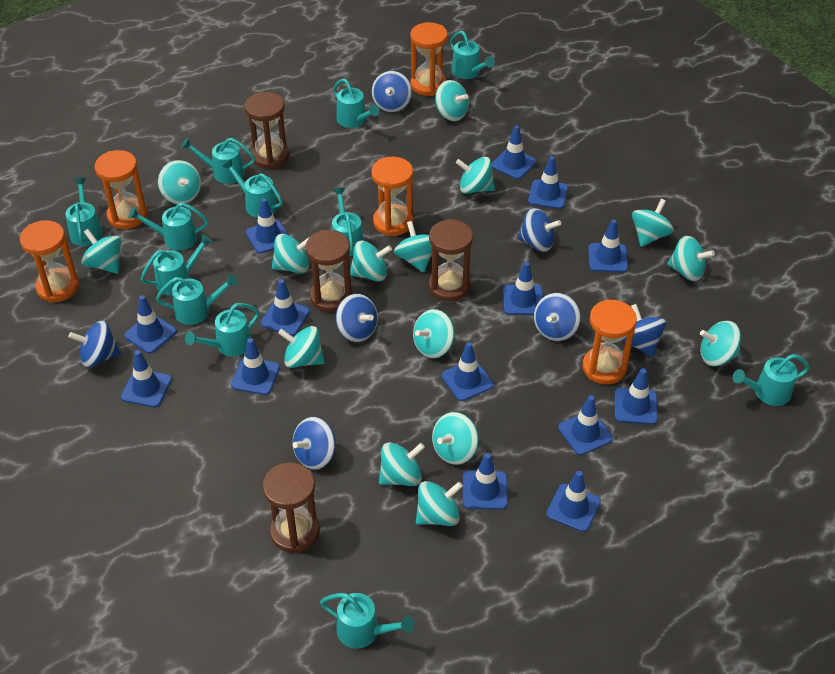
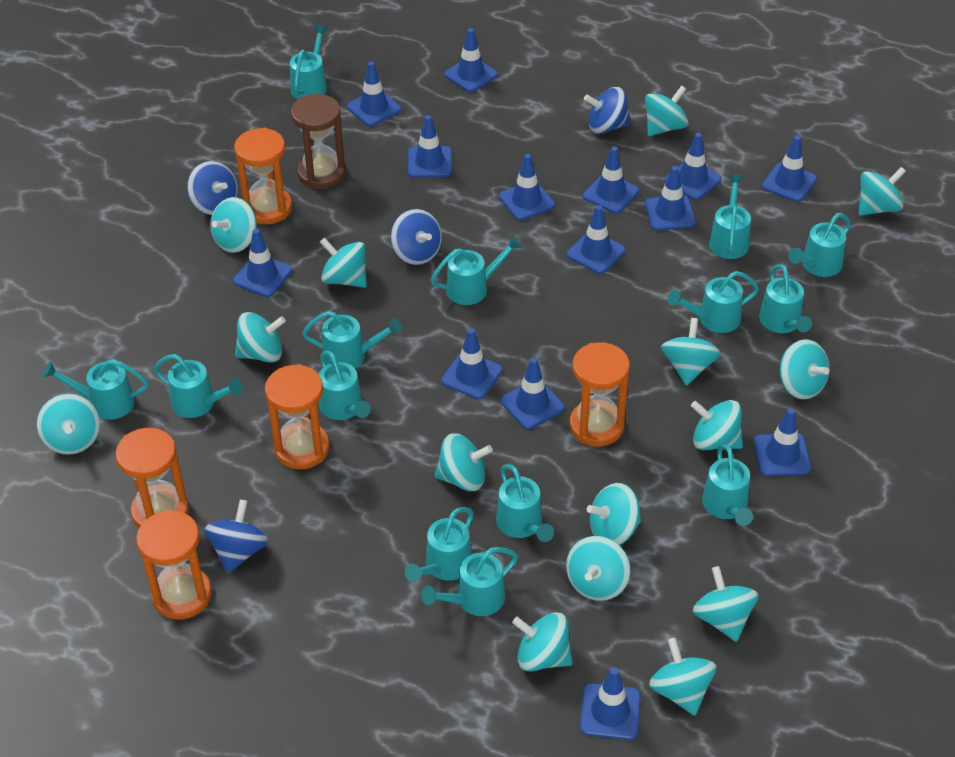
blue spinning top: 7 -> 4
brown hourglass: 4 -> 1
turquoise watering can: 12 -> 14

